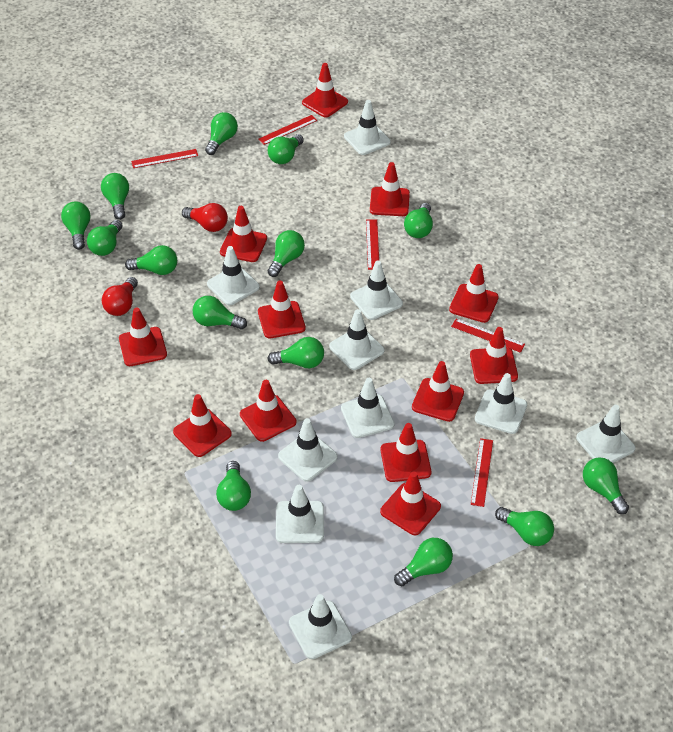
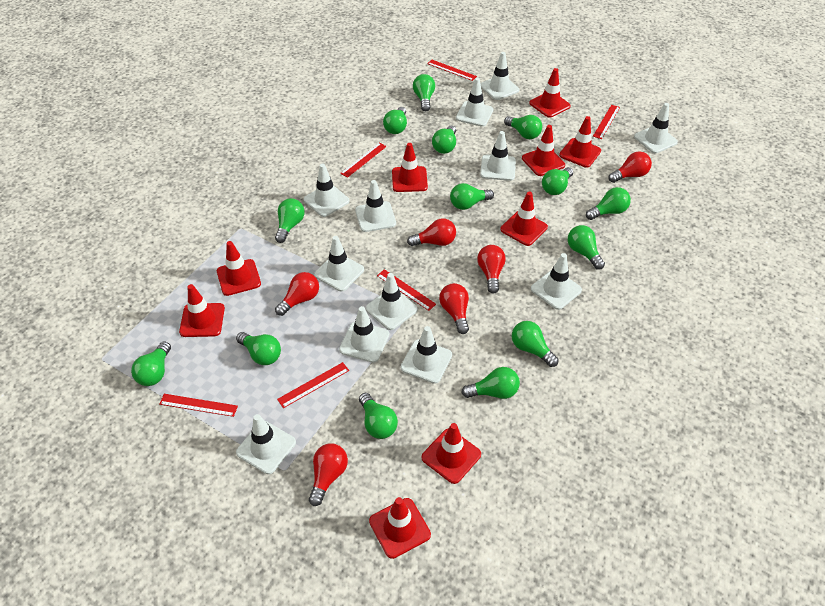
red light bulb: 2 -> 6
red ruler: 5 -> 6
red traffic cone: 12 -> 9
white traffic cone: 10 -> 12

